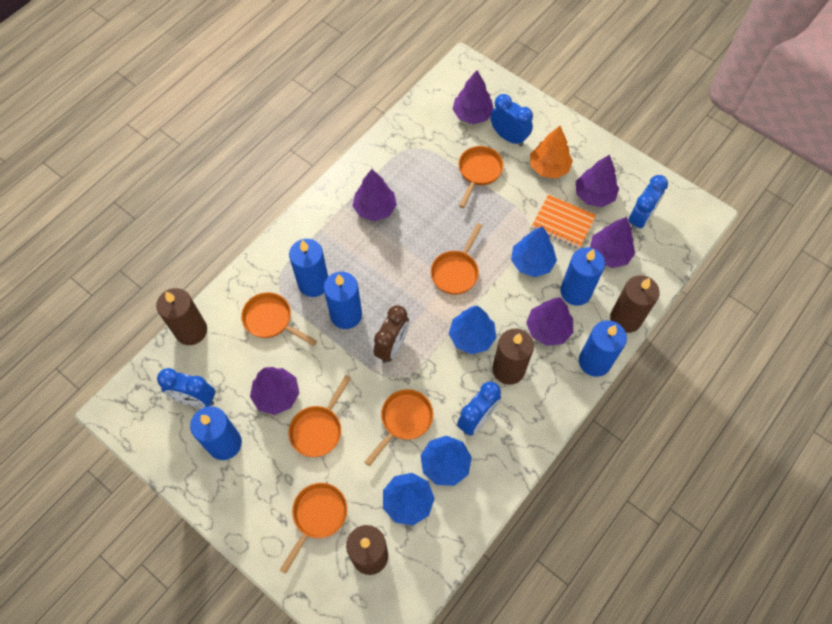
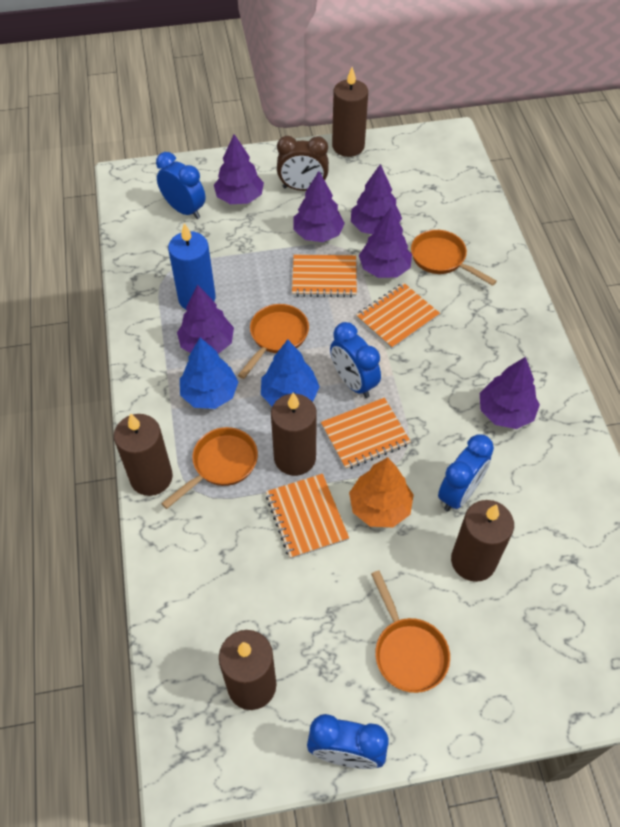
blue candle: 5 -> 1
blue tree: 4 -> 2
brown candle: 4 -> 5
orange notebook: 1 -> 4
orange pan: 6 -> 4

